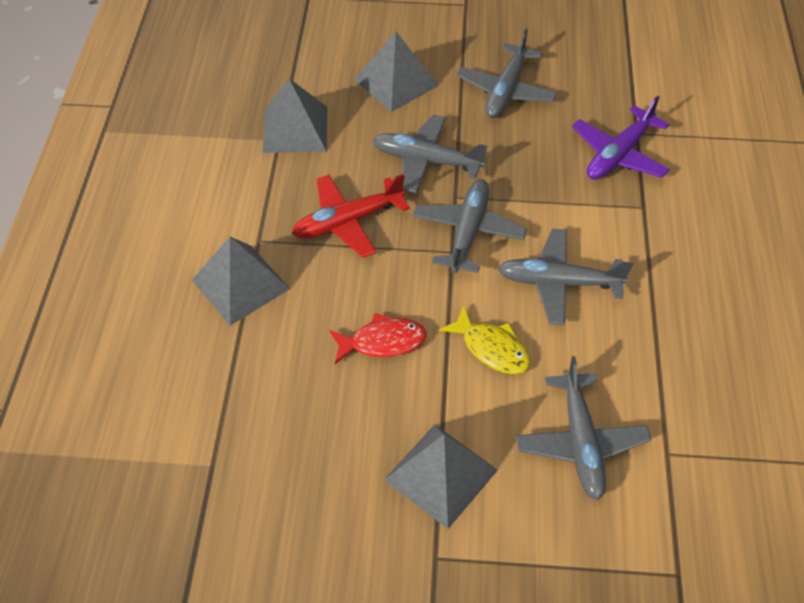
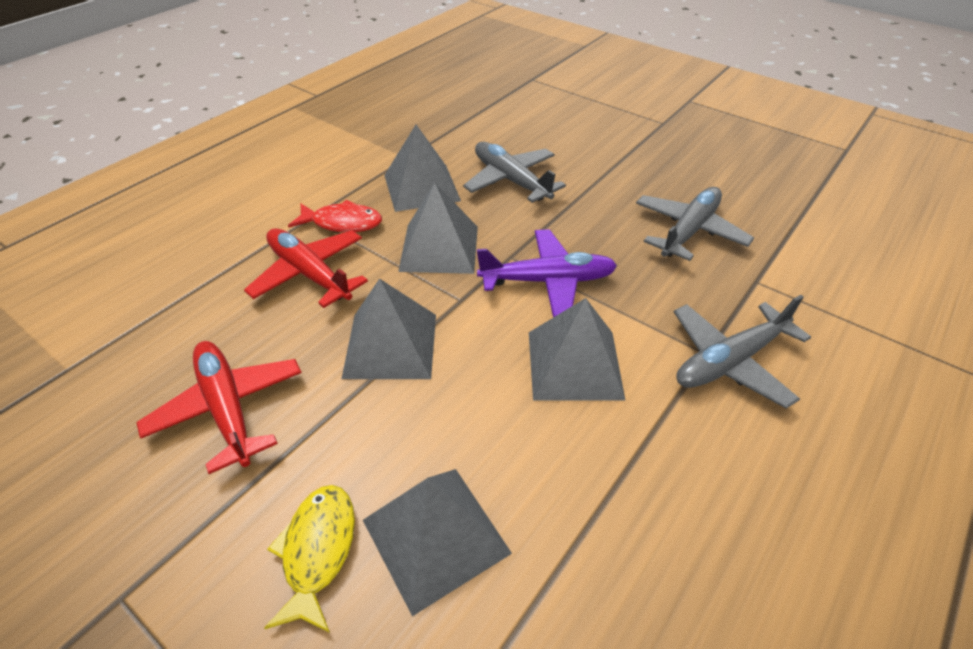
grey plane: 5 -> 3
grey pyramid: 4 -> 5
red plane: 1 -> 2

